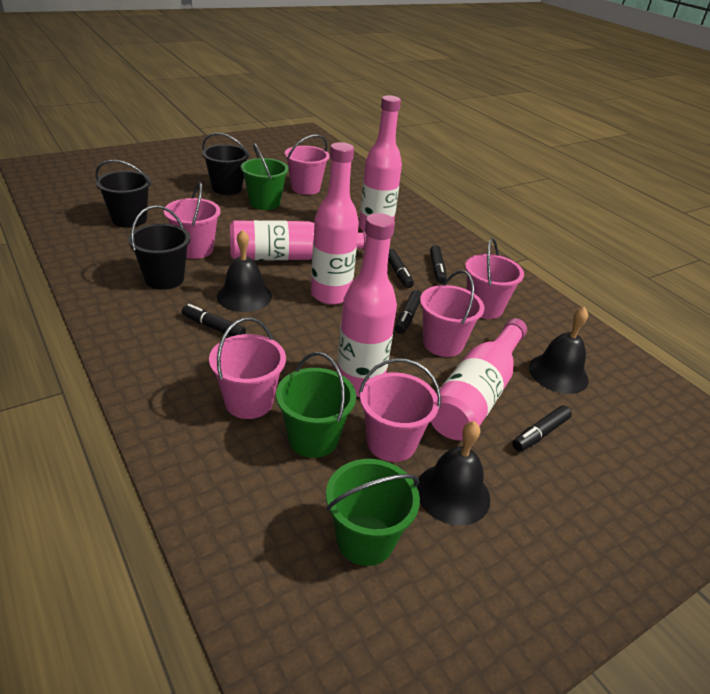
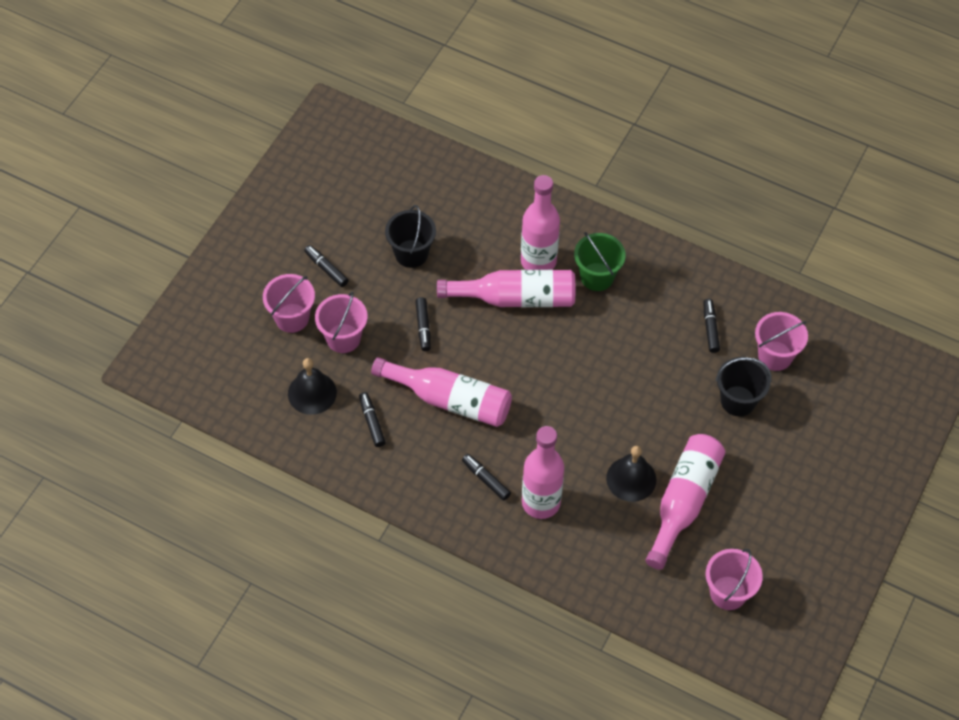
black bell: 3 -> 2
black bucket: 3 -> 2
green bucket: 3 -> 1
pink bucket: 6 -> 4

